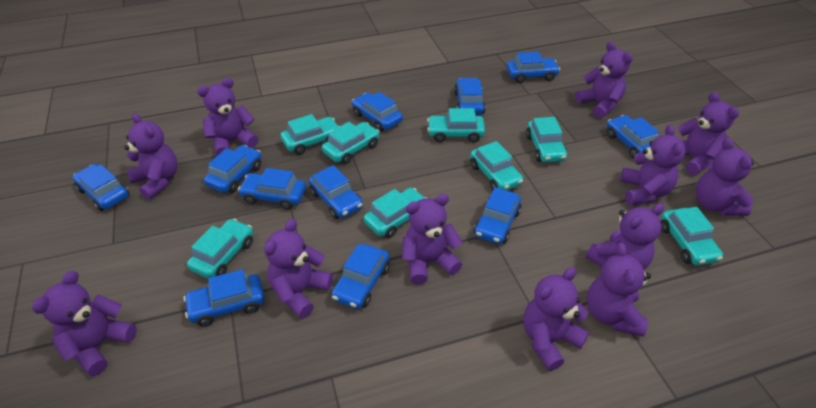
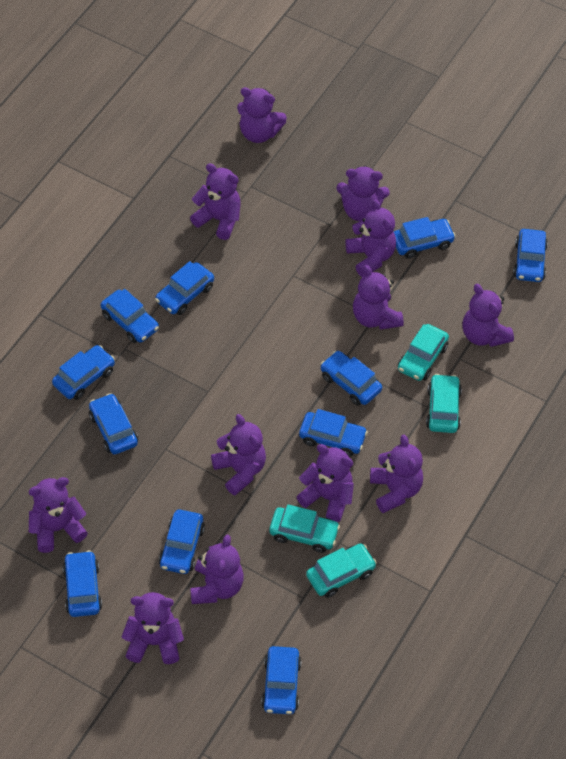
turquoise car: 8 -> 4

